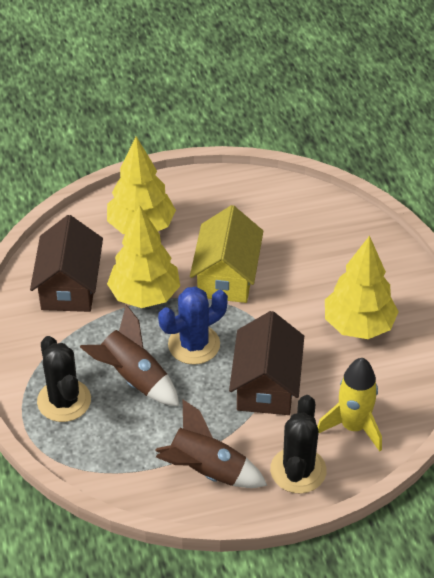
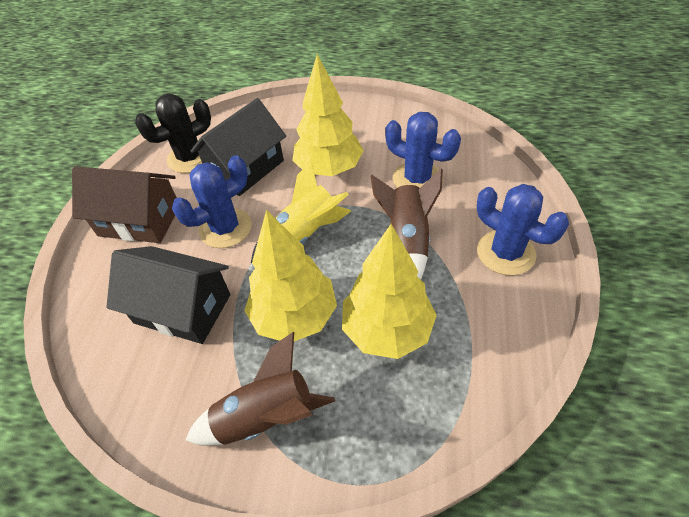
black cactus: 2 -> 1
black house: 0 -> 2
blue cactus: 1 -> 3
brown house: 2 -> 1
yellow house: 1 -> 0

